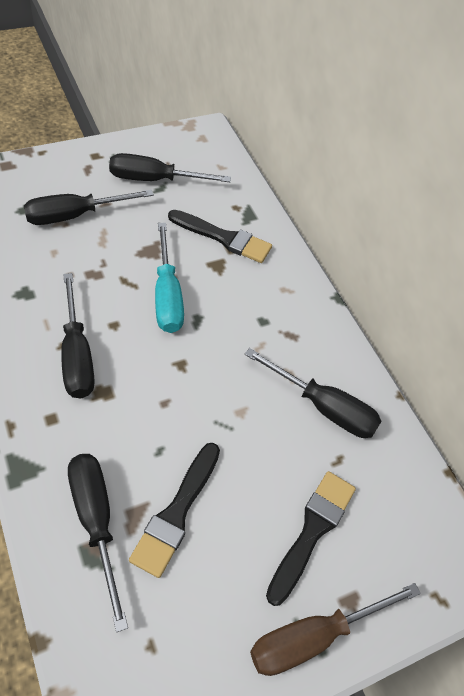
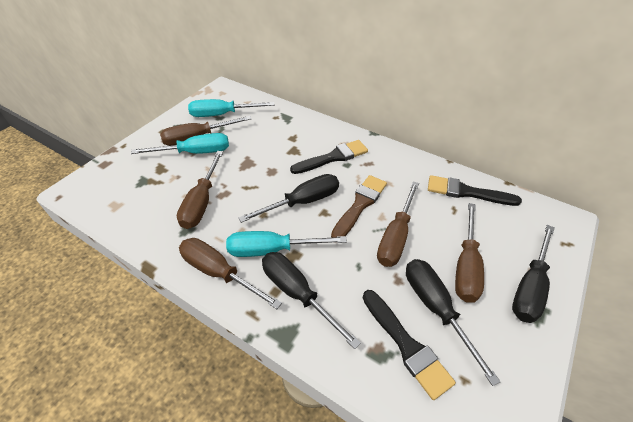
black screwdriver: 5 -> 4
brown brush: 0 -> 1
brown screwdriver: 1 -> 5
turquoise screwdriver: 1 -> 3

